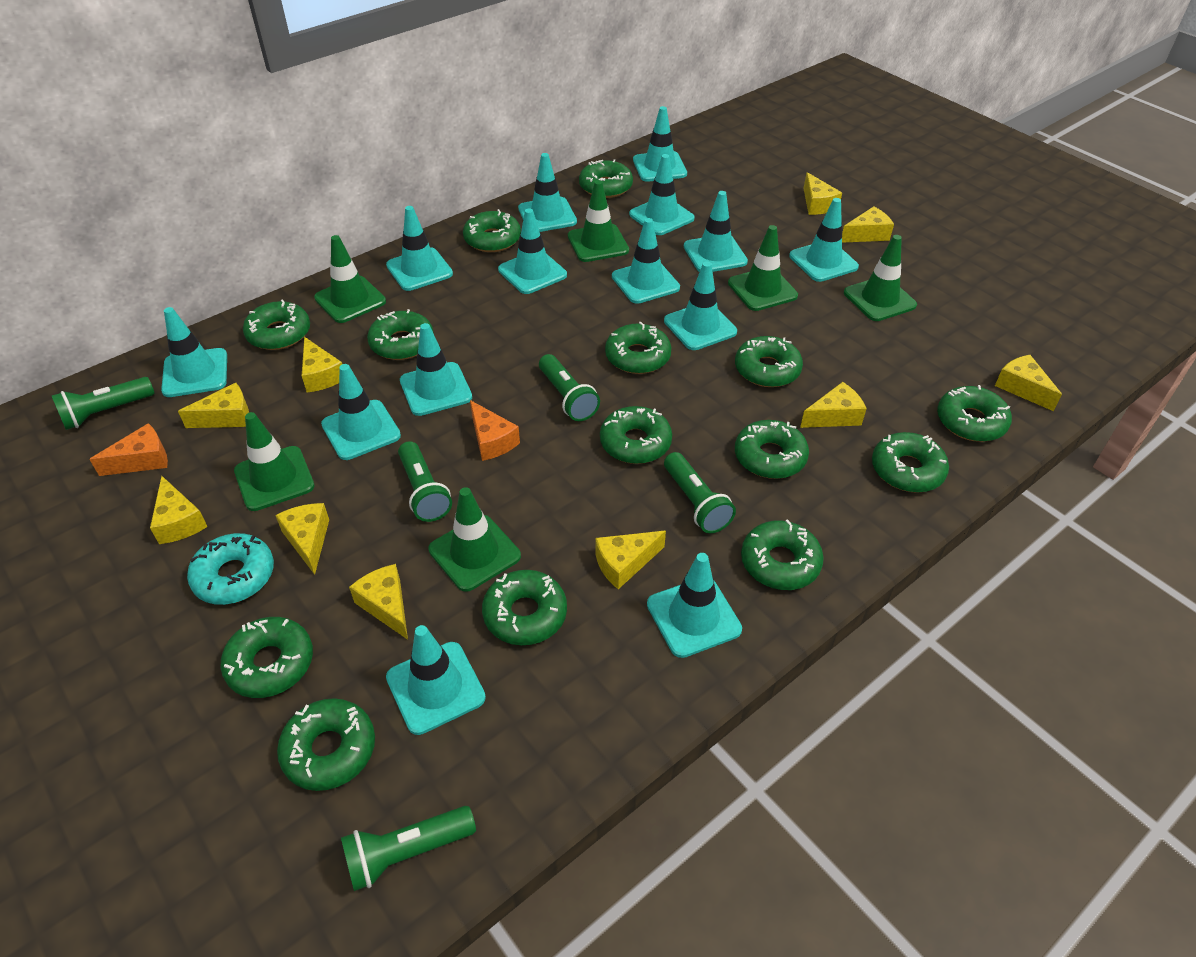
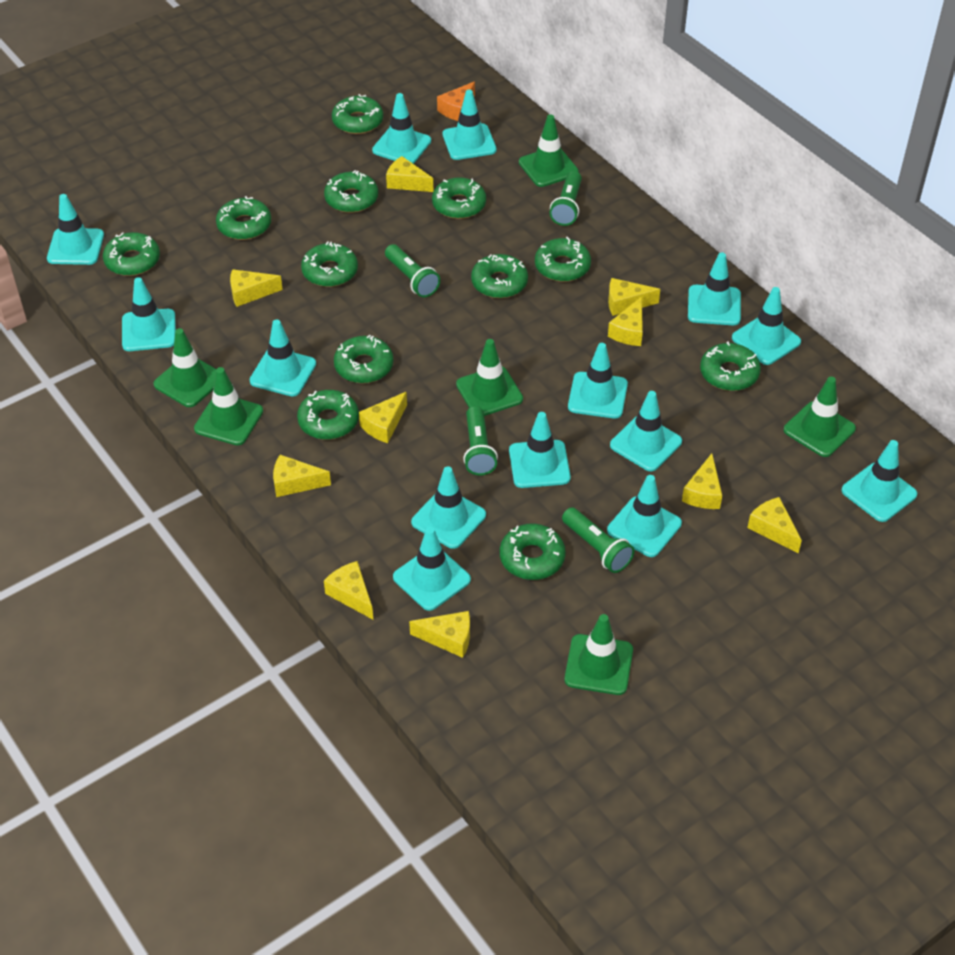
green donut: 14 -> 12
green flashlight: 5 -> 4
orange cheese: 2 -> 1
turquoise donut: 1 -> 0

